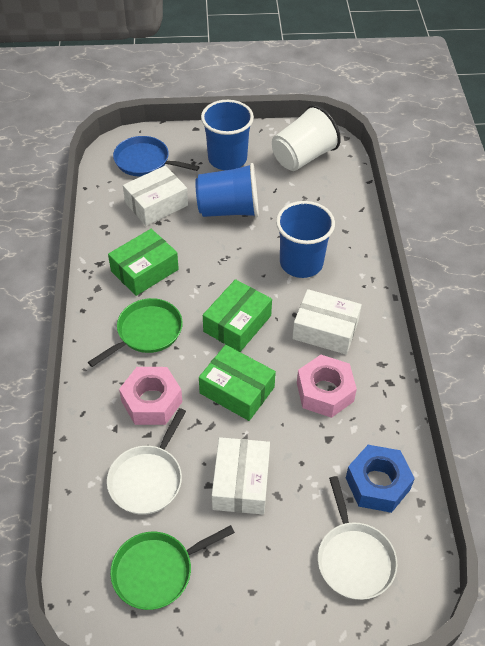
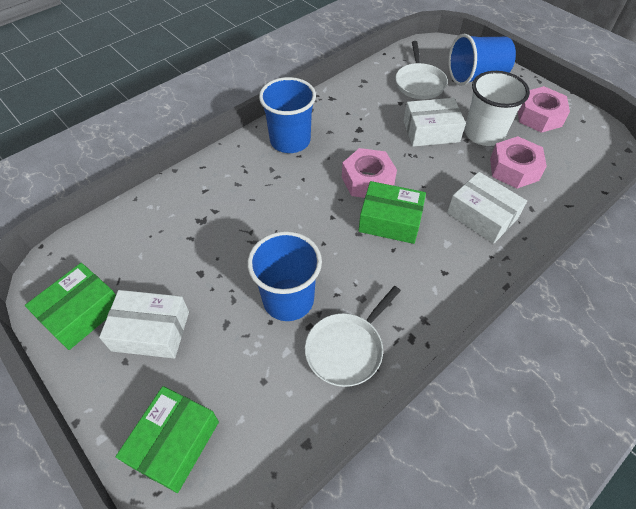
blue nut: 1 -> 0
blue pan: 1 -> 0
green pan: 2 -> 0
pink nut: 2 -> 3

